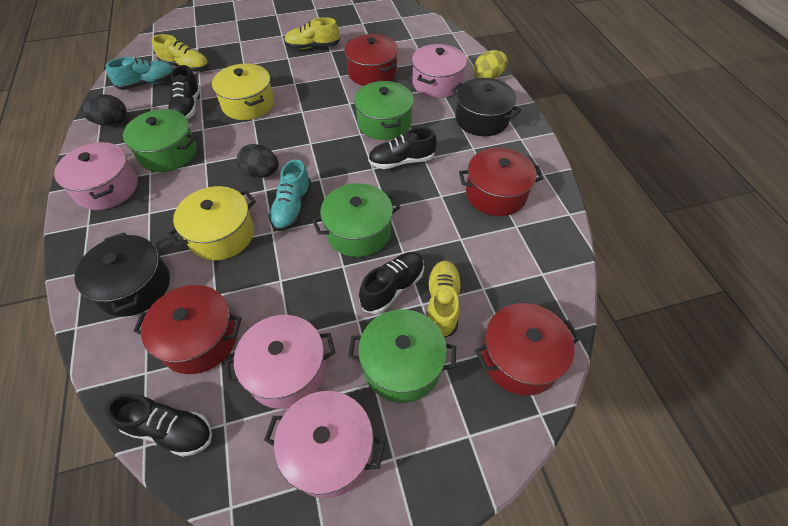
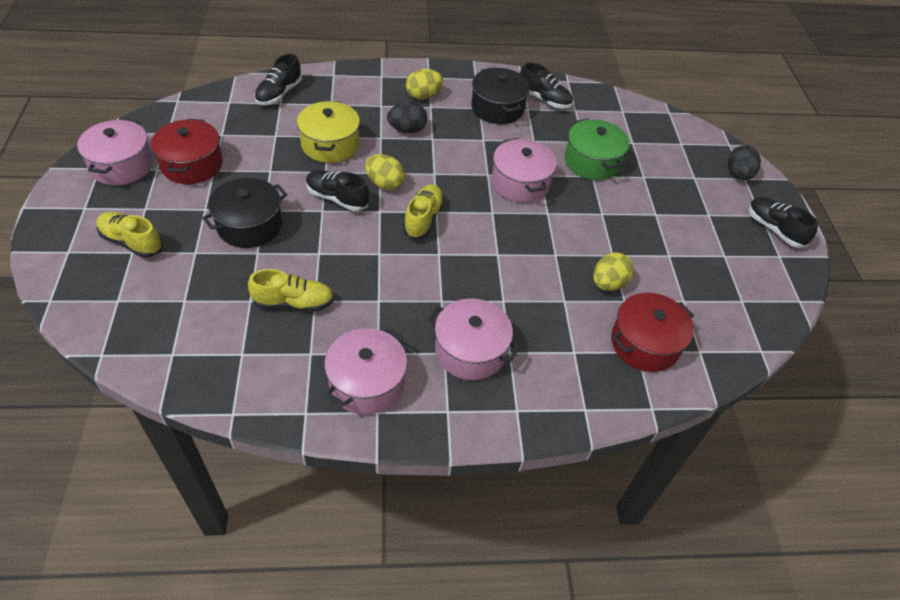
green pot: 4 -> 1
red pot: 4 -> 2
turquoise shoe: 2 -> 0
yellow egg: 1 -> 3
yellow pot: 2 -> 1

